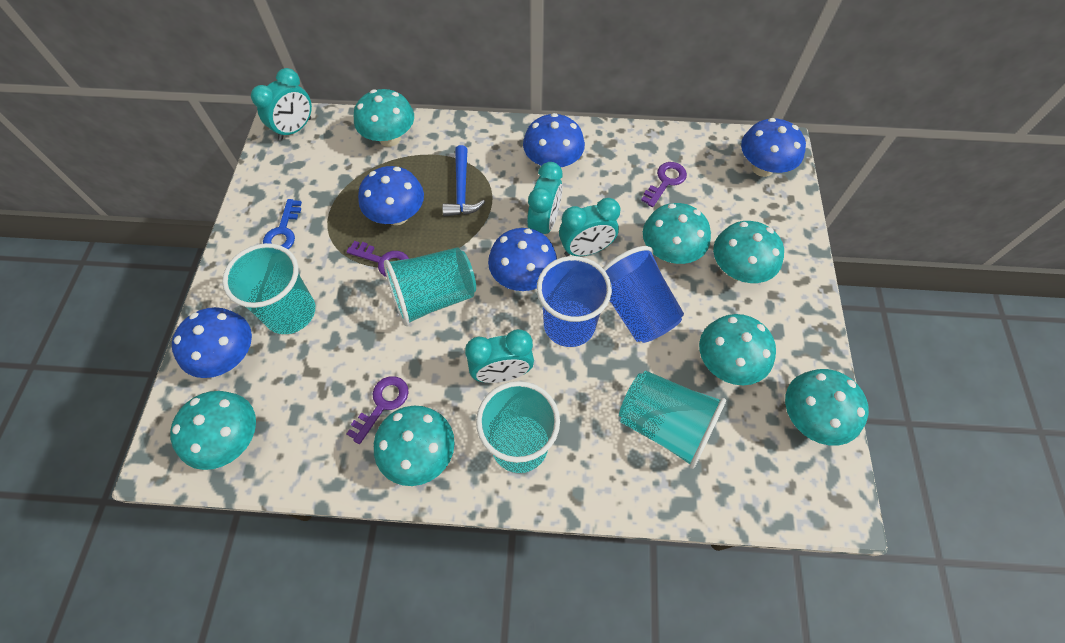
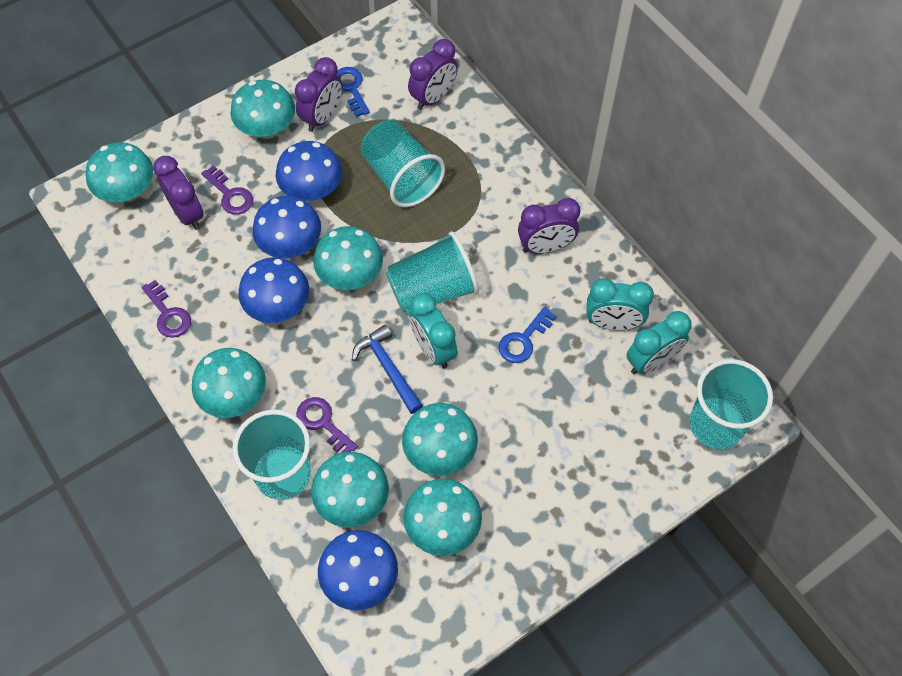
blue cup: 2 -> 0
blue key: 1 -> 2
blue mushroom: 5 -> 4
purple clock: 0 -> 4
turquoise clock: 4 -> 3

